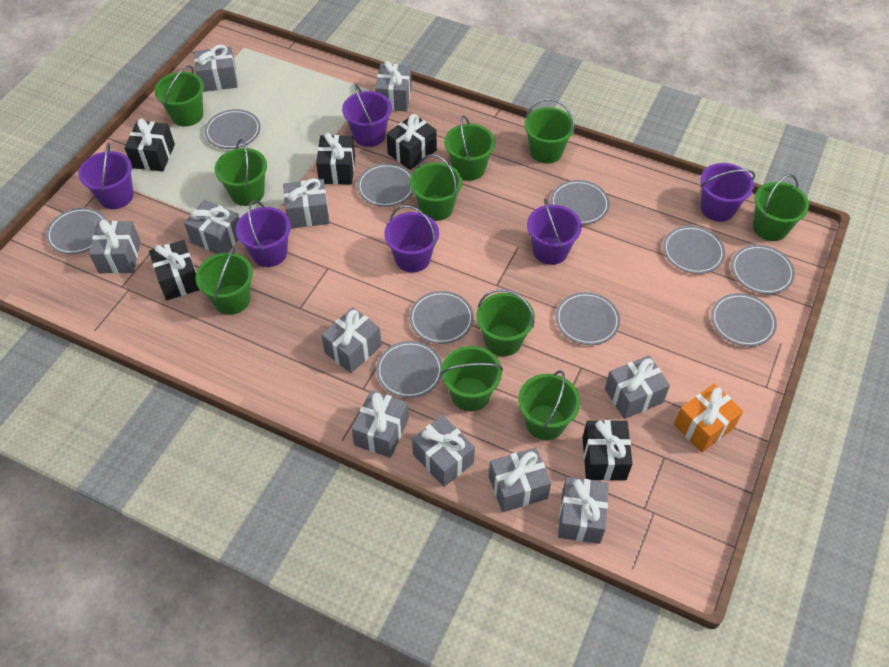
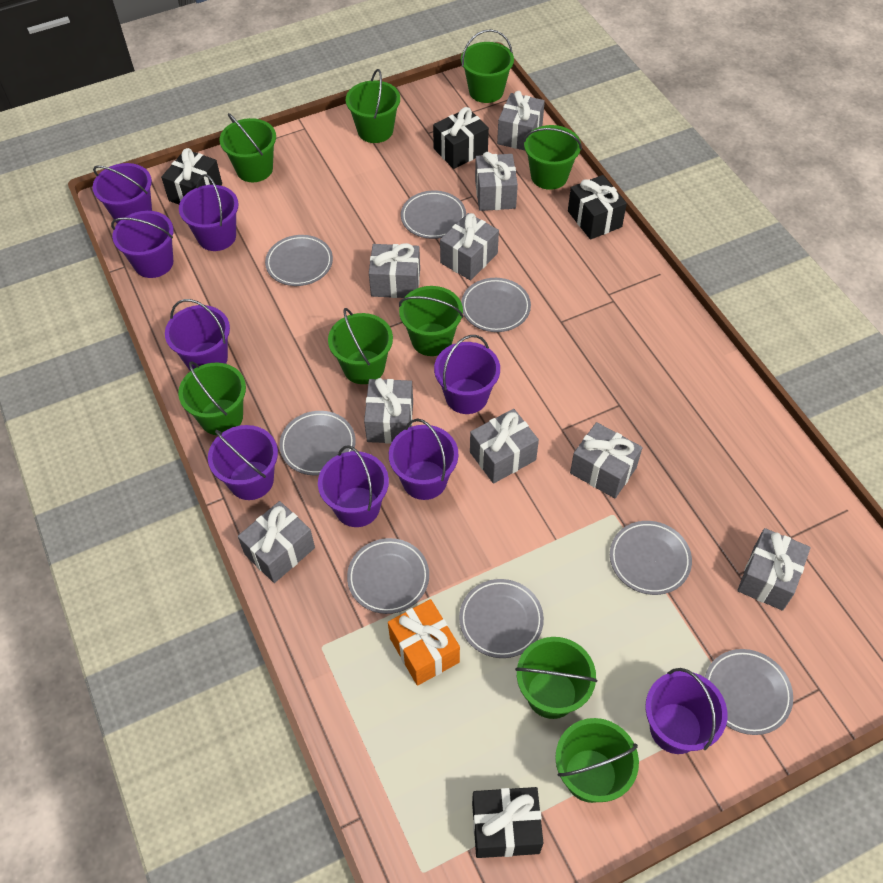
black gift: 5 -> 4
green bucket: 10 -> 9
grey gift: 11 -> 9
grey plate: 10 -> 8
purple bucket: 6 -> 9

